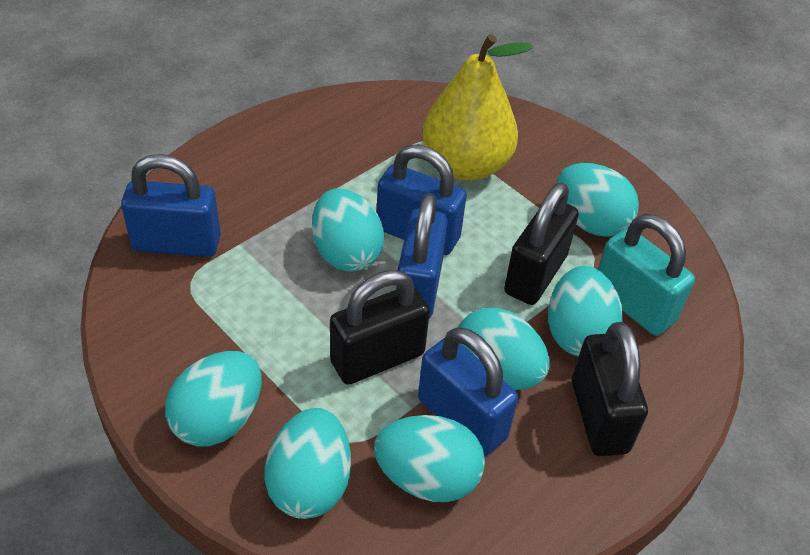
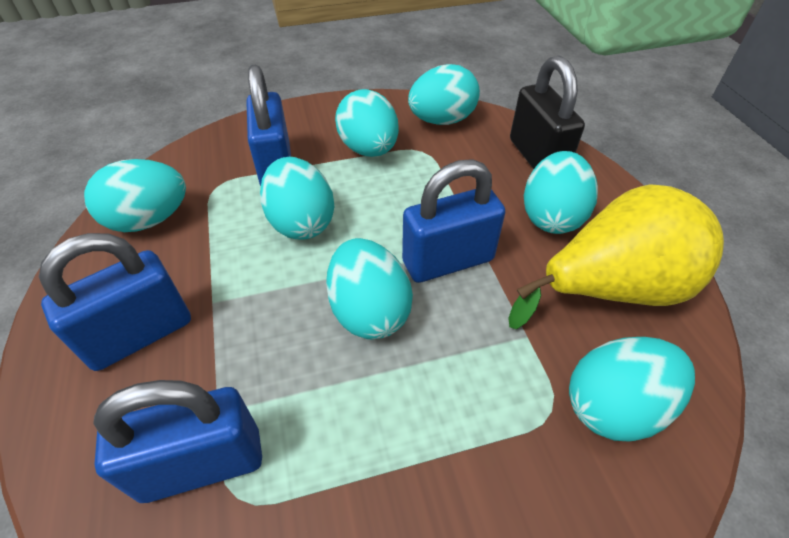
black padlock: 3 -> 1
turquoise padlock: 1 -> 0

